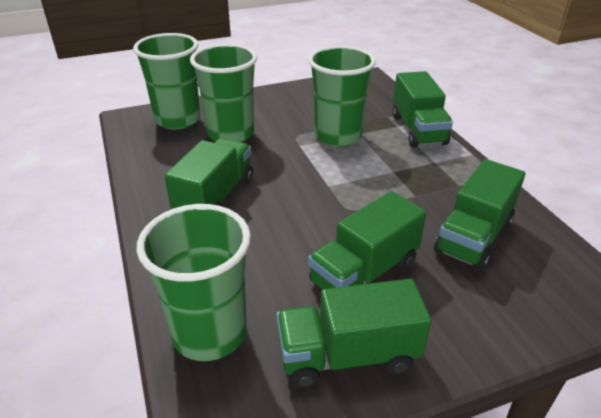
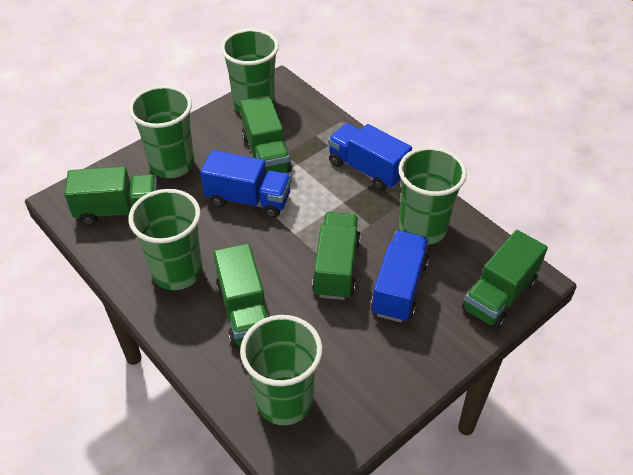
blue truck: 0 -> 3
green cup: 4 -> 5

